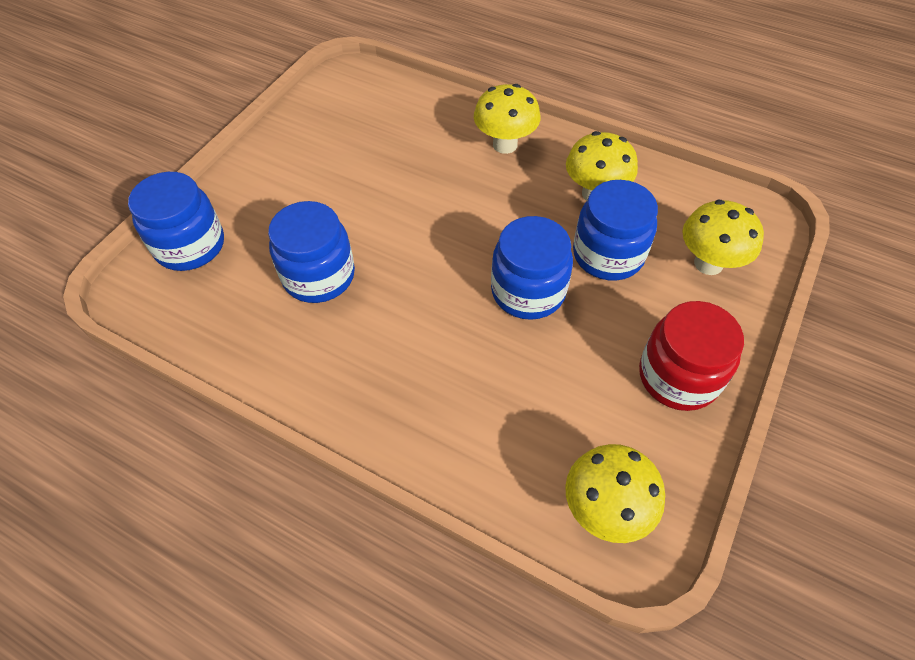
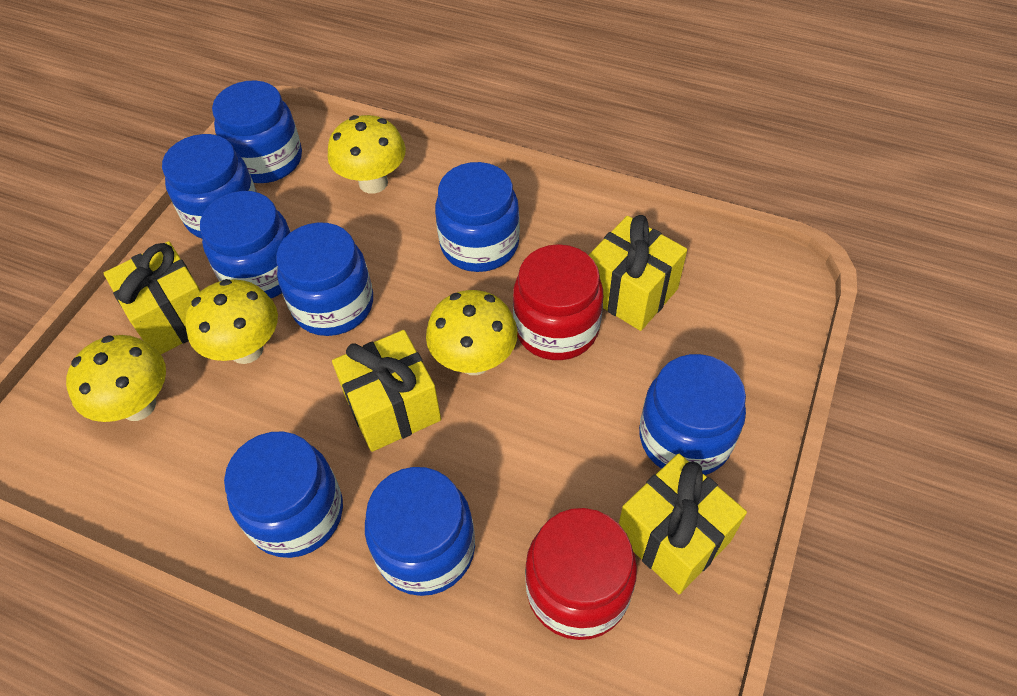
blue jar: 4 -> 8
red jar: 1 -> 2
yellow gift: 0 -> 4

